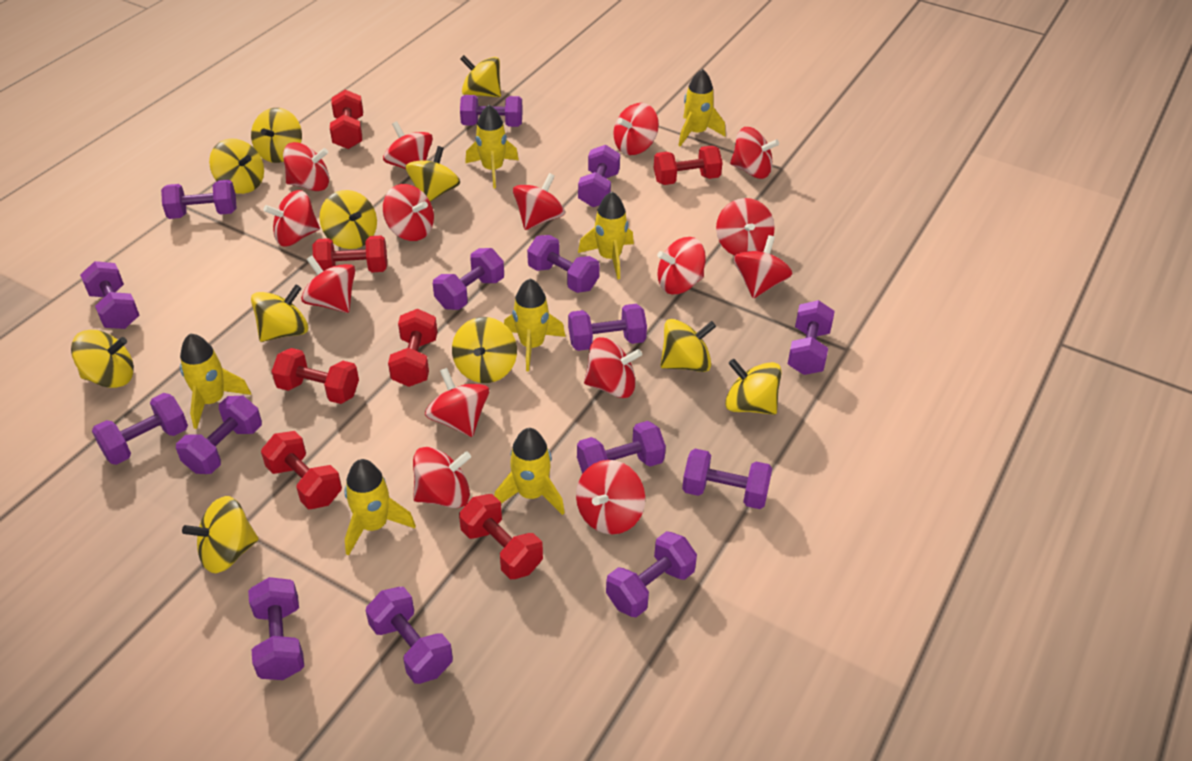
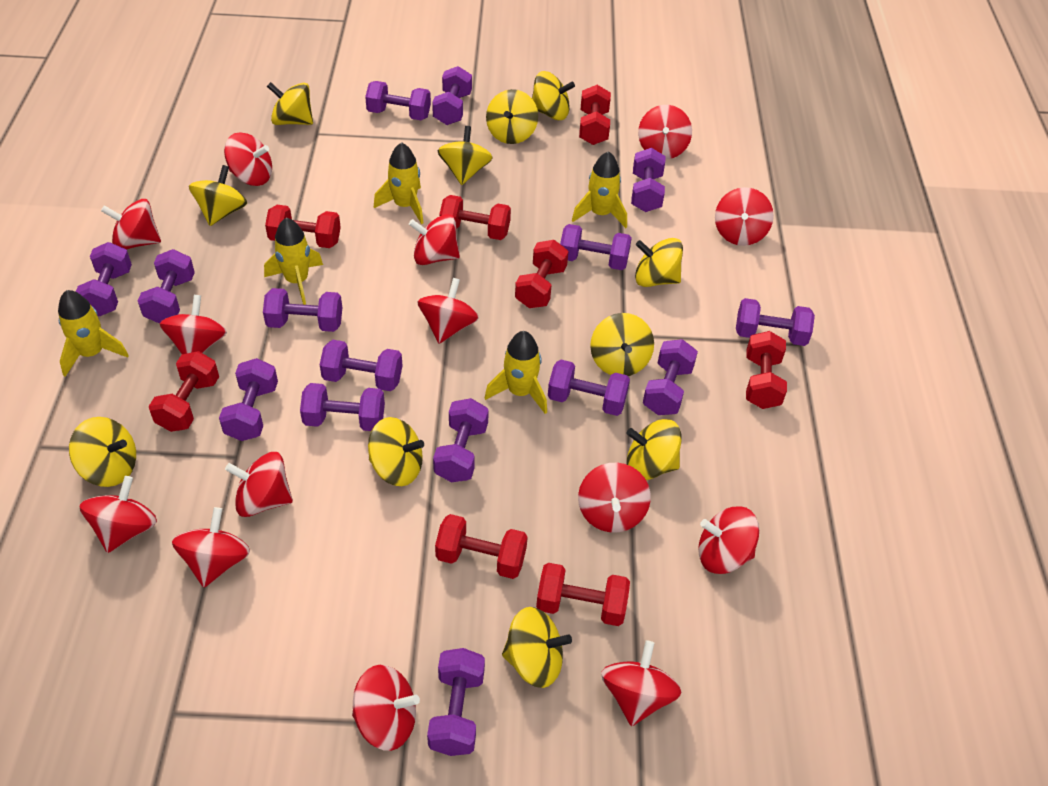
red dumbbell: 7 -> 8
red spinning top: 15 -> 14
yellow rocket: 7 -> 5

